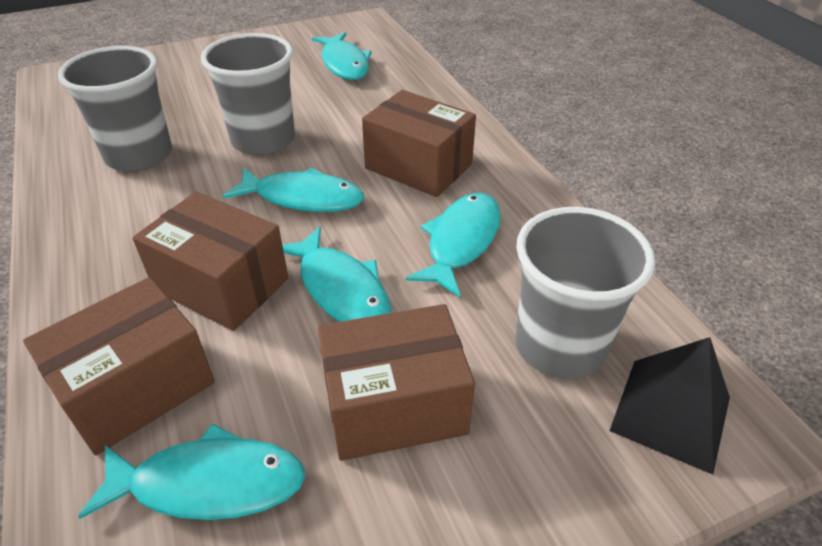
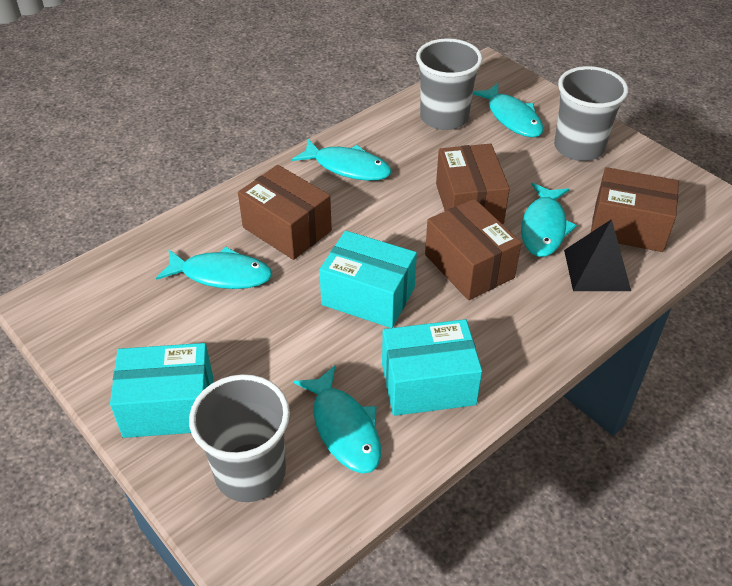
turquoise box: 0 -> 3

